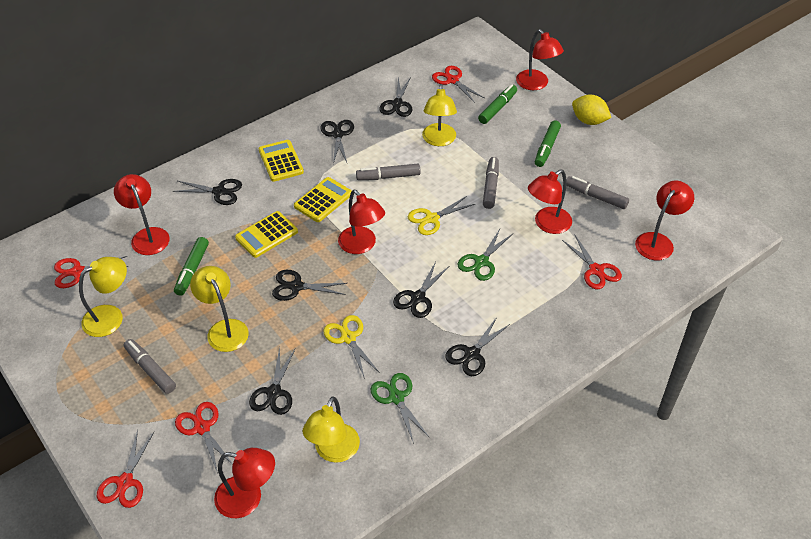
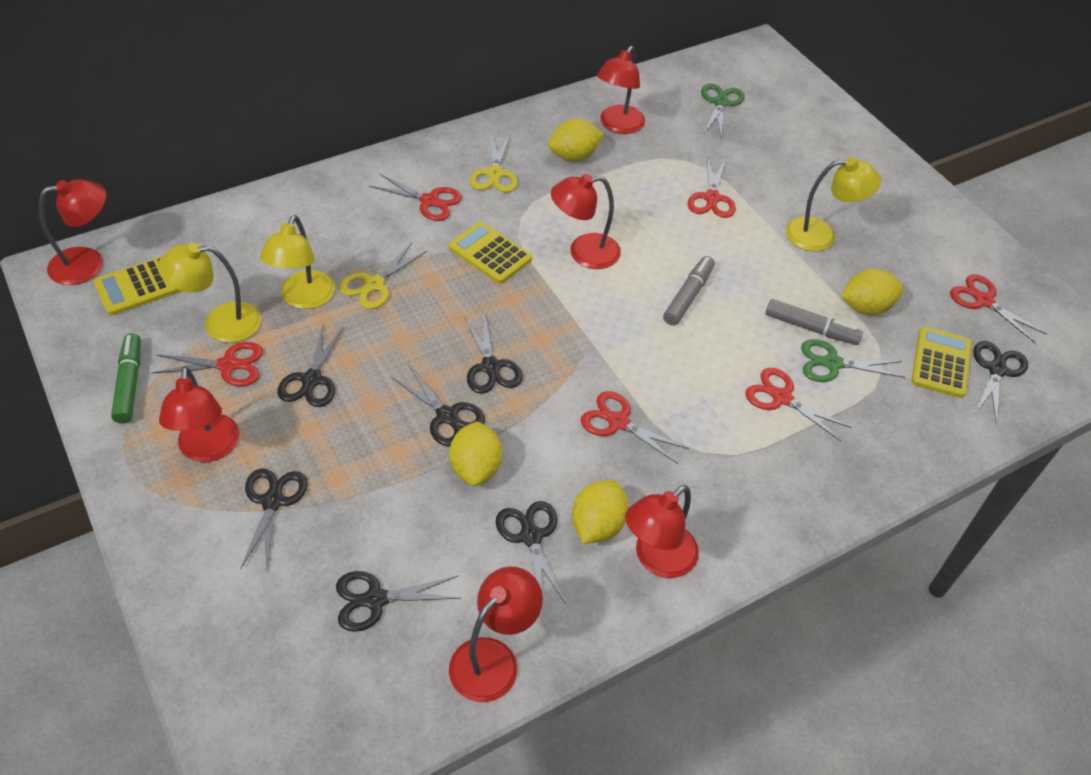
green marker: 3 -> 1
grey marker: 4 -> 2
red scissors: 5 -> 6
yellow lamp: 4 -> 3
yellow lemon: 1 -> 4

